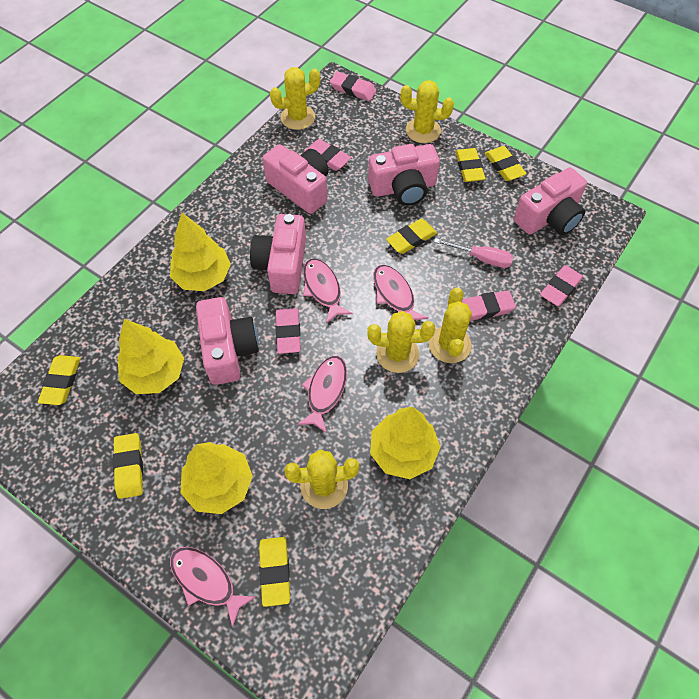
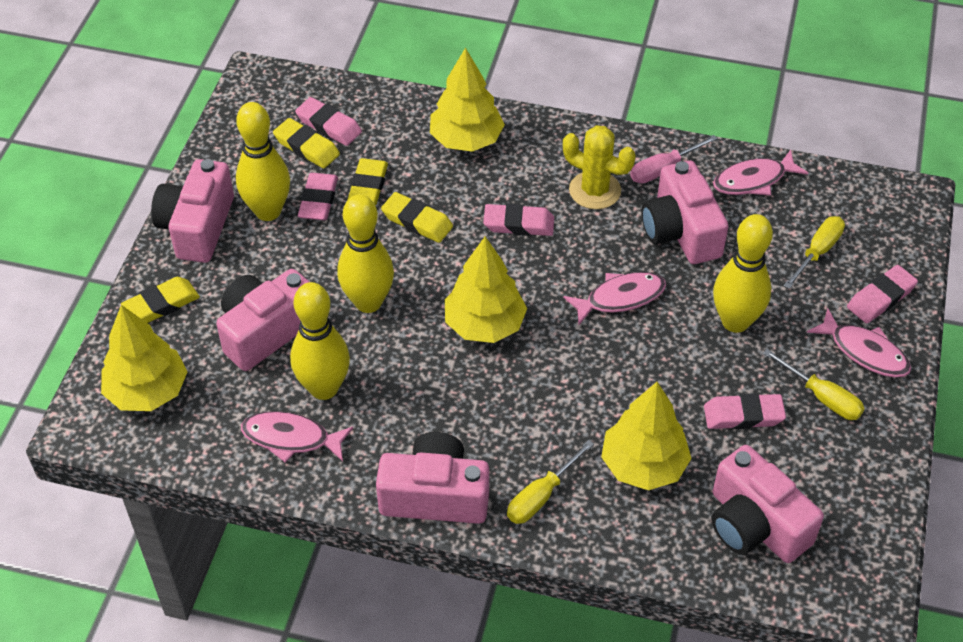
yellow bowling pin: 0 -> 4
yellow cactus: 5 -> 1
yellow eraser: 6 -> 4
yellow screwdriver: 0 -> 3

